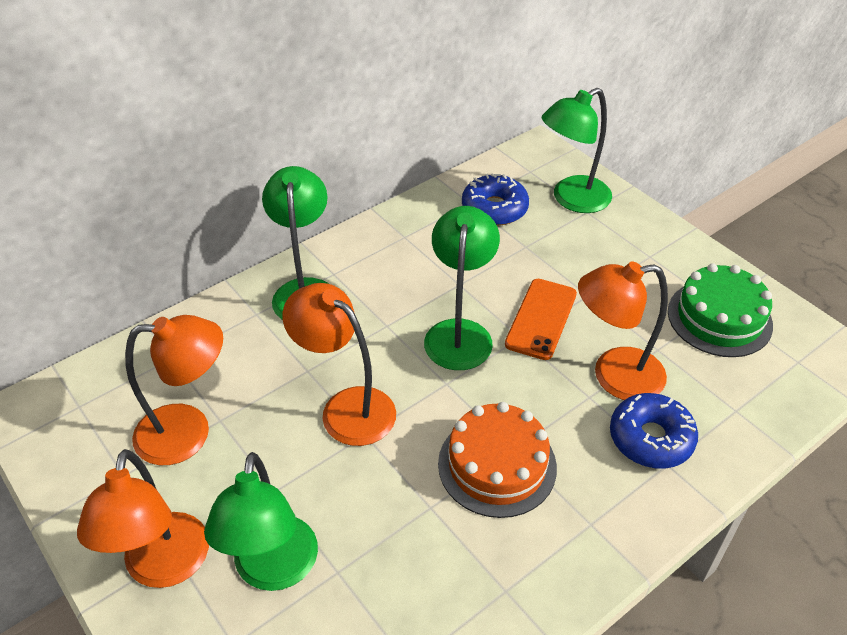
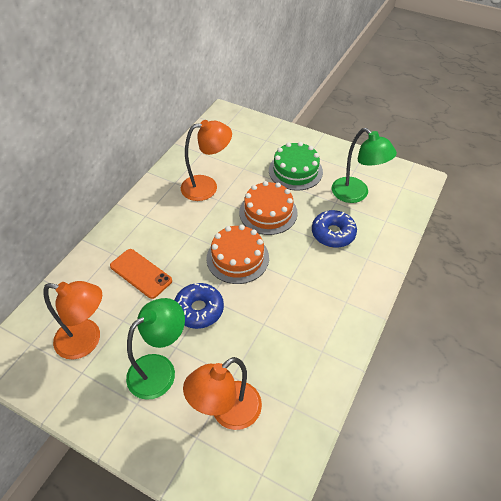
green lamp: 4 -> 2
orange cake: 1 -> 2
orange lamp: 4 -> 3

